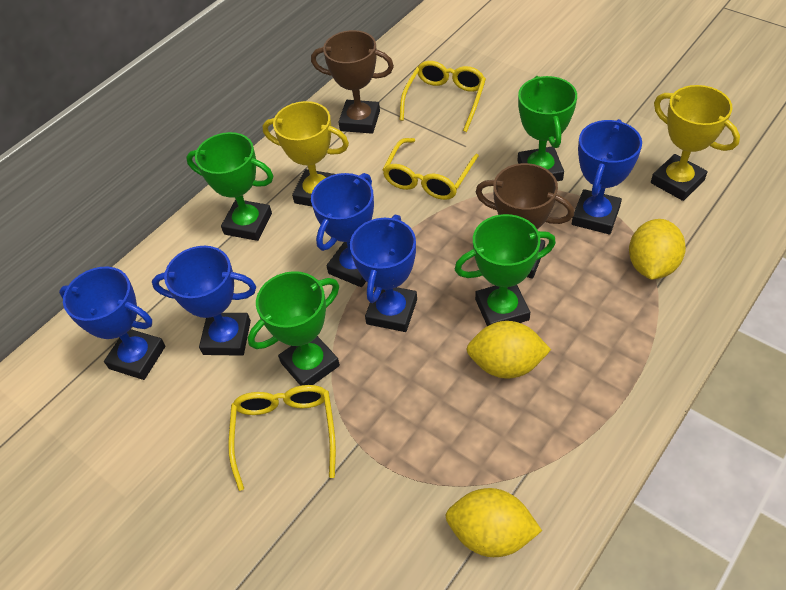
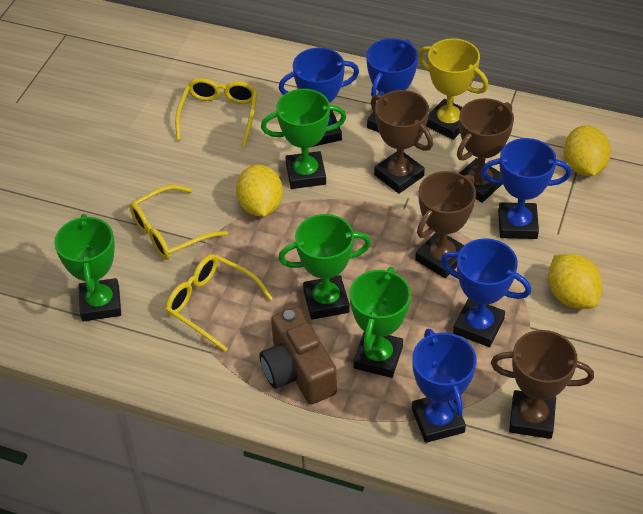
brown camera: 0 -> 1
brown trophy: 2 -> 4
yellow trophy: 2 -> 1

